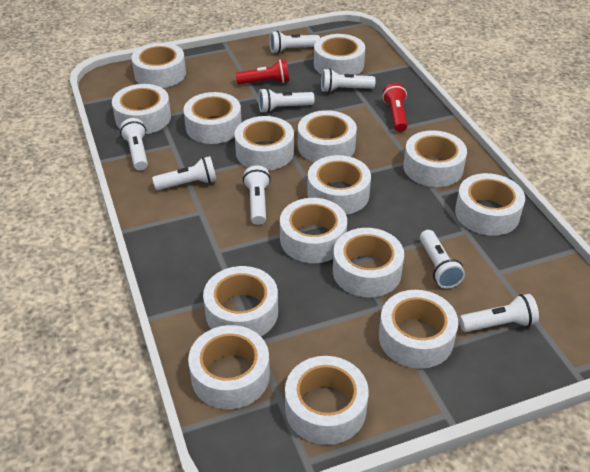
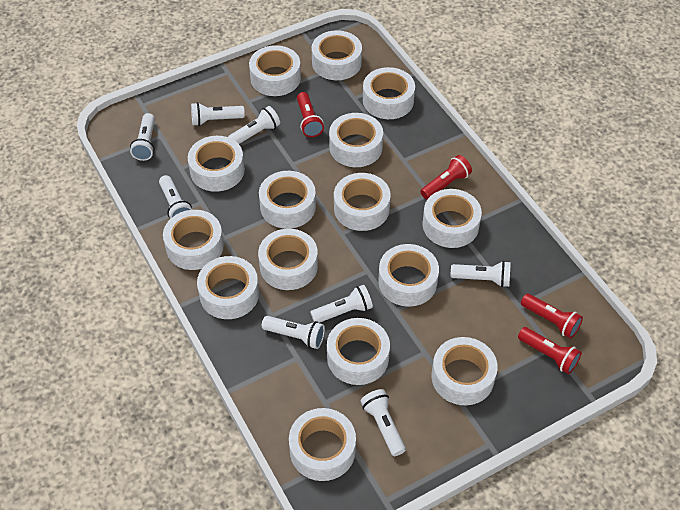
red flashlight: 2 -> 4

